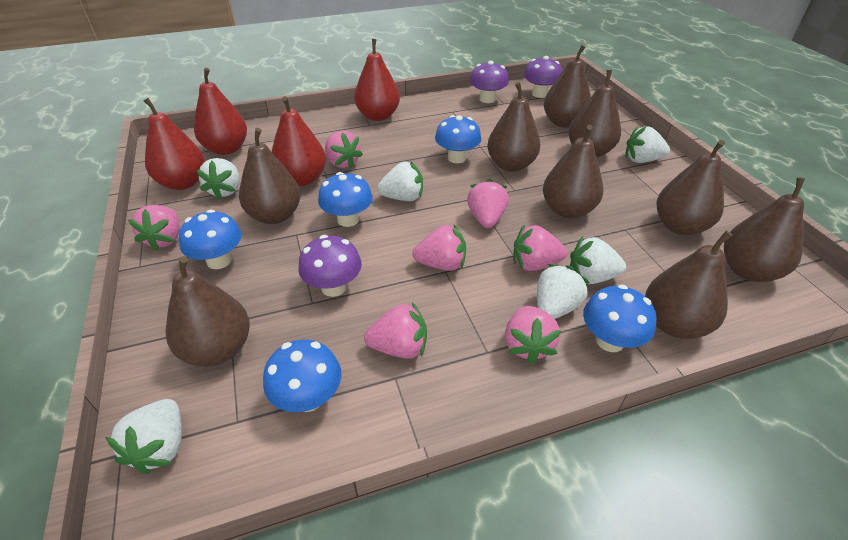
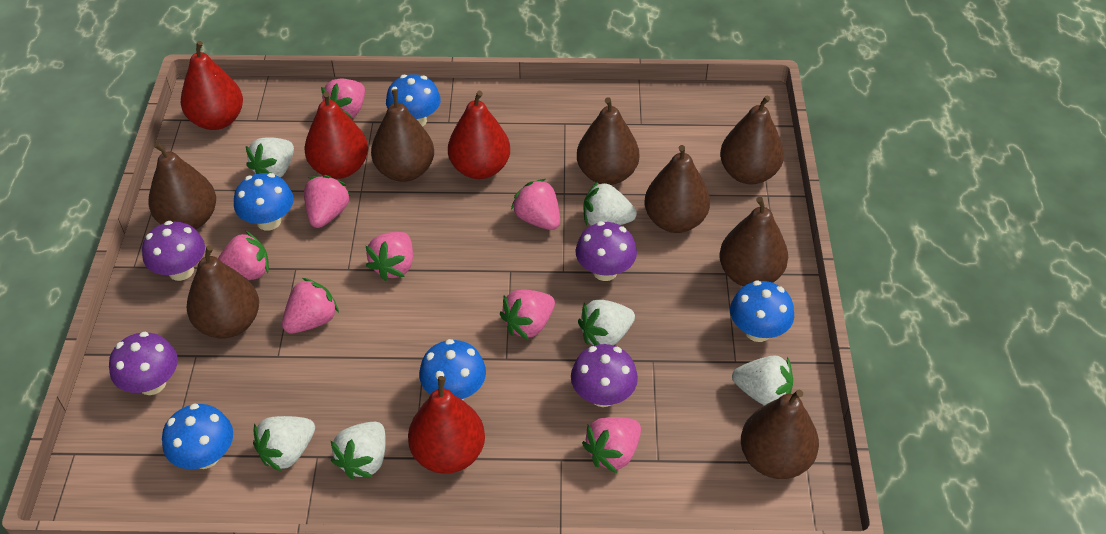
brown pear: 9 -> 8
pink strawberry: 7 -> 8
purple mushroom: 3 -> 4

